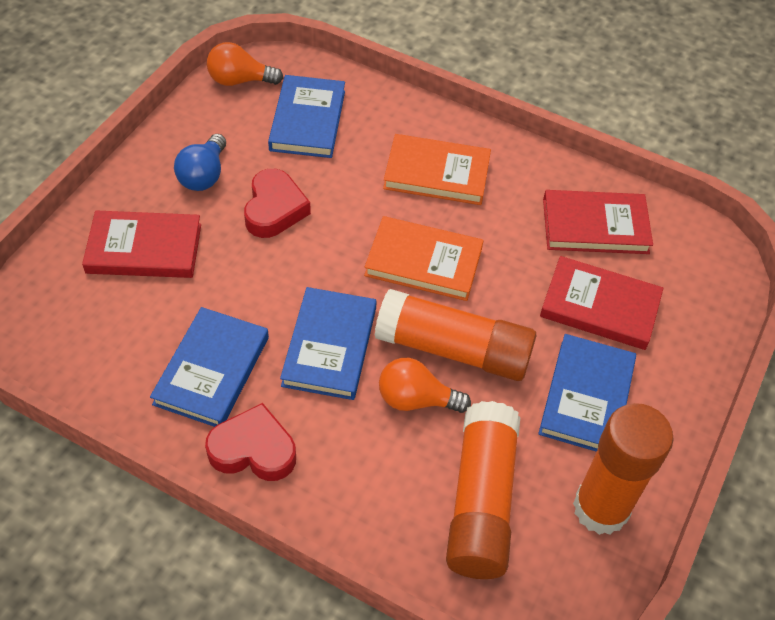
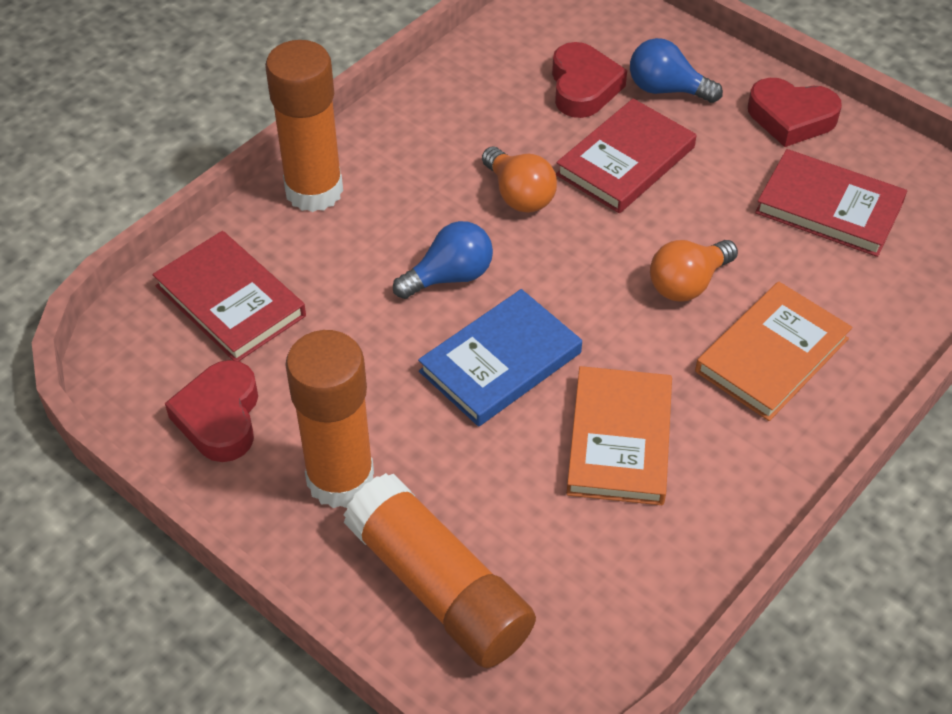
blue book: 4 -> 1
blue light bulb: 1 -> 2
red heart: 2 -> 3

